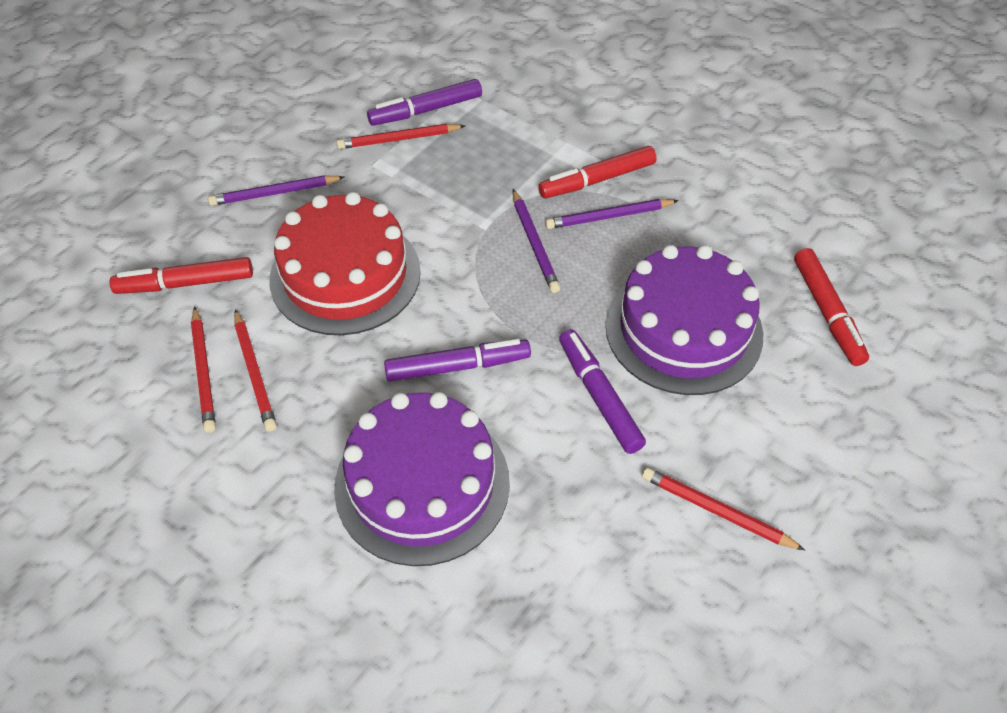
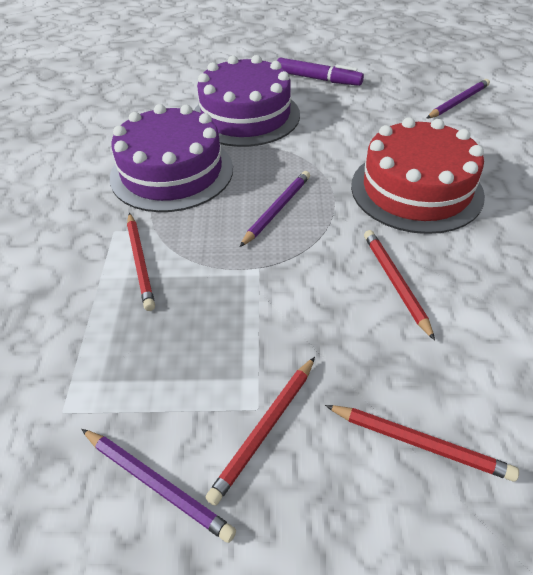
purple marker: 3 -> 1
red marker: 3 -> 0

